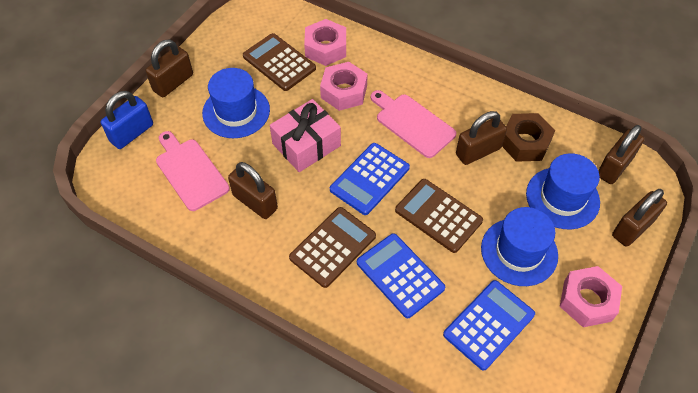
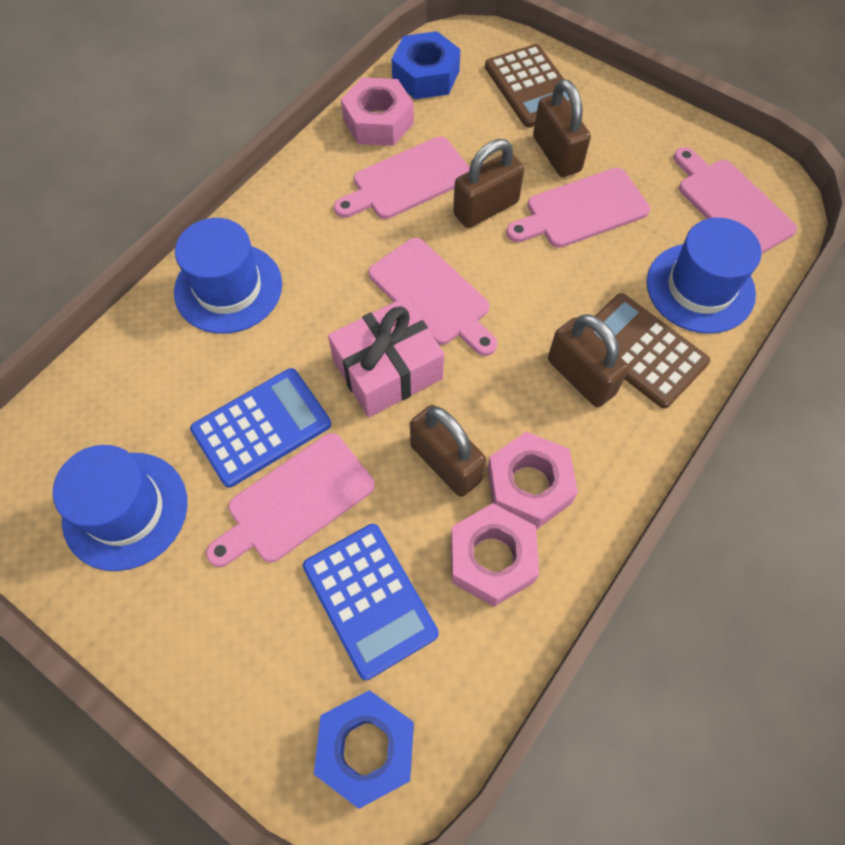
blue calculator: 3 -> 2
blue nut: 0 -> 2
blue padlock: 1 -> 0
brown calculator: 3 -> 2
brown nut: 1 -> 0
brown padlock: 5 -> 4
pink cutting board: 2 -> 5

